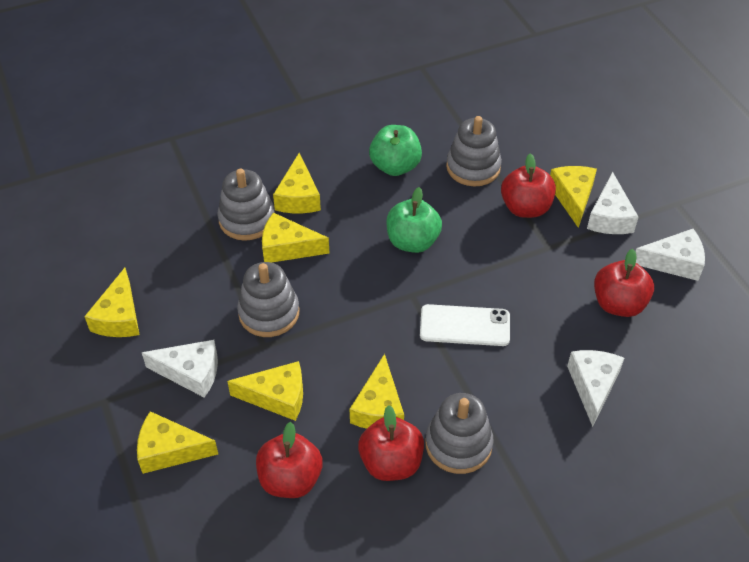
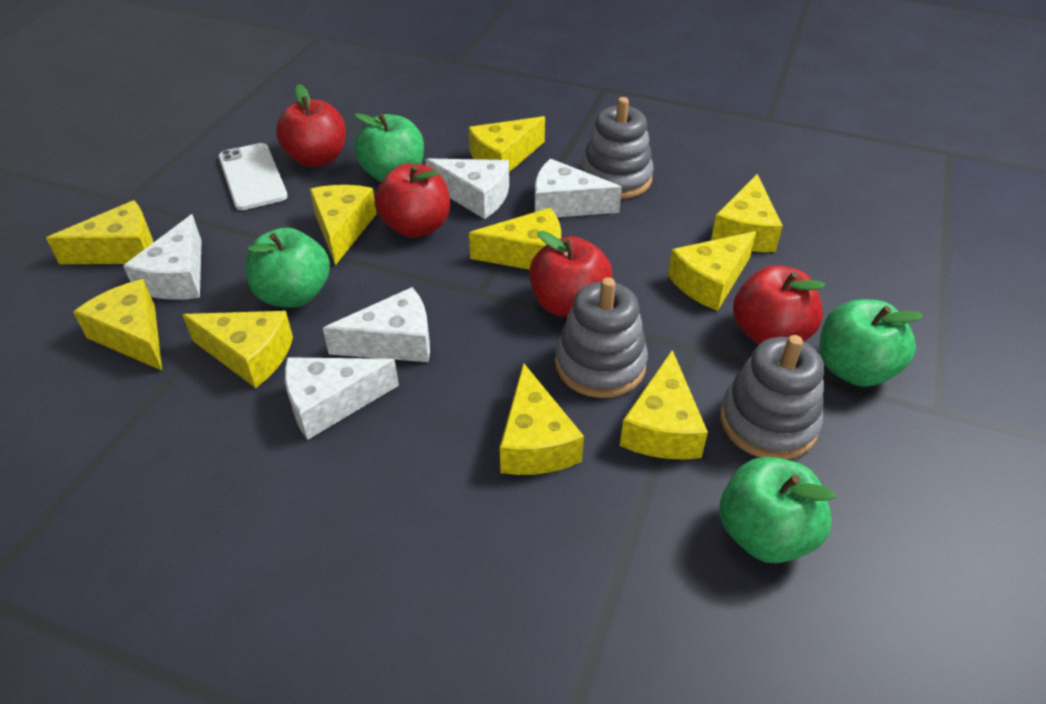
green apple: 2 -> 4
grey stacking toy: 4 -> 3
white cheese: 4 -> 5
yellow cheese: 7 -> 10

